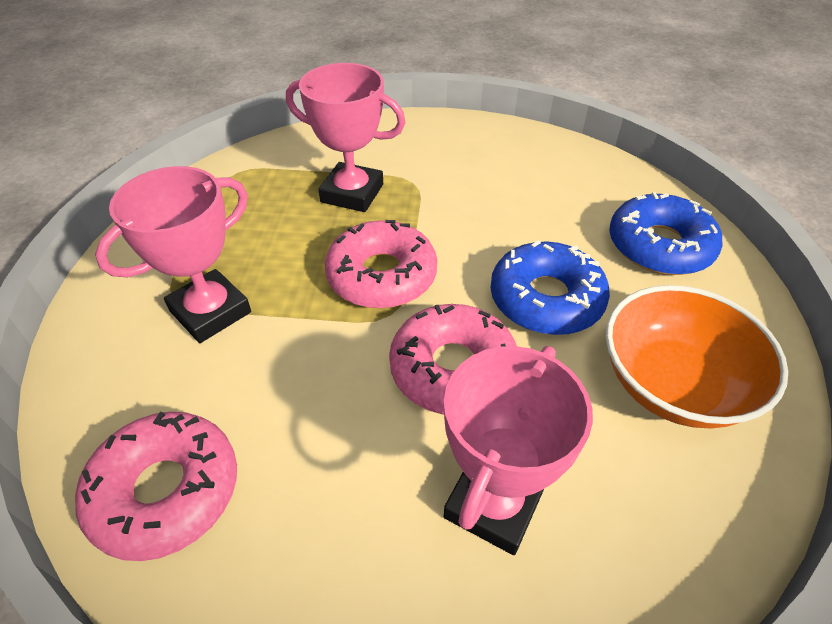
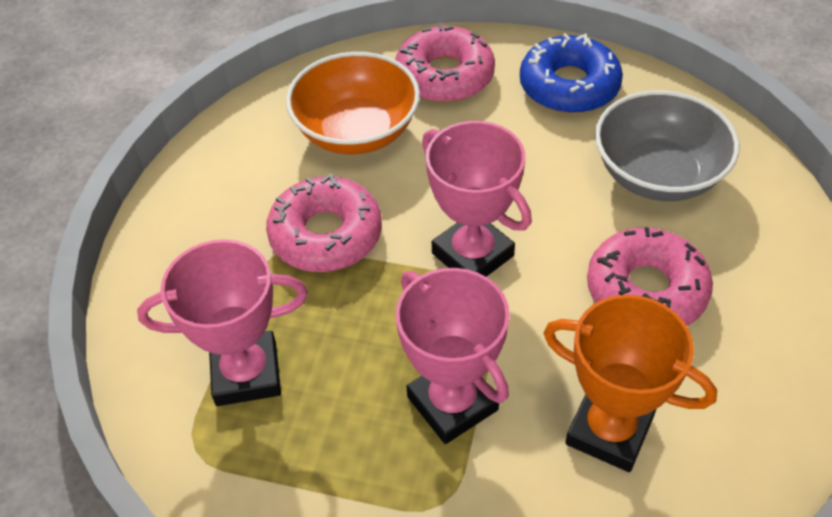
blue donut: 2 -> 1
grey bowl: 0 -> 1
orange trophy: 0 -> 1

